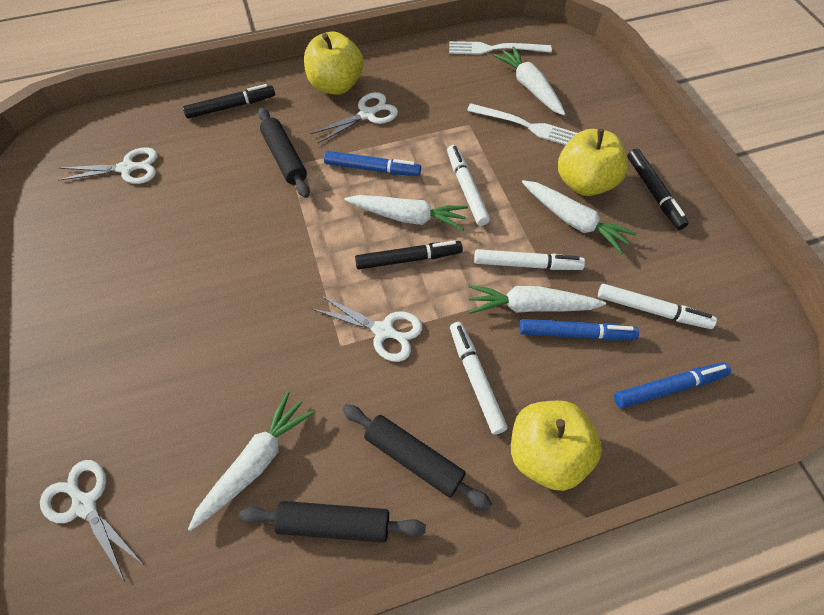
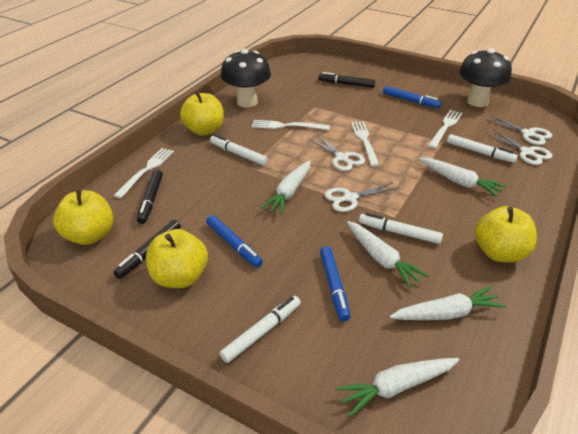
black mushroom: 0 -> 2
black rolling pin: 3 -> 0
white fork: 2 -> 4
yellow apple: 3 -> 4

